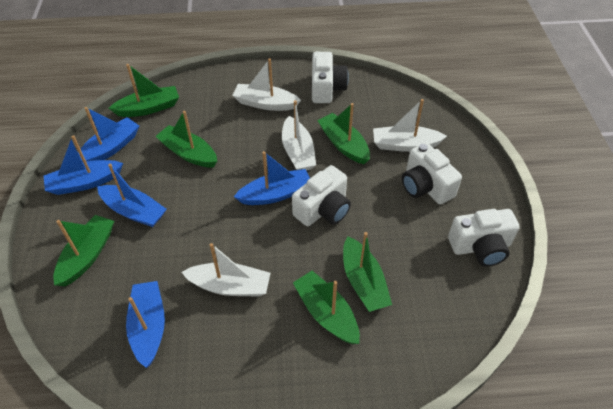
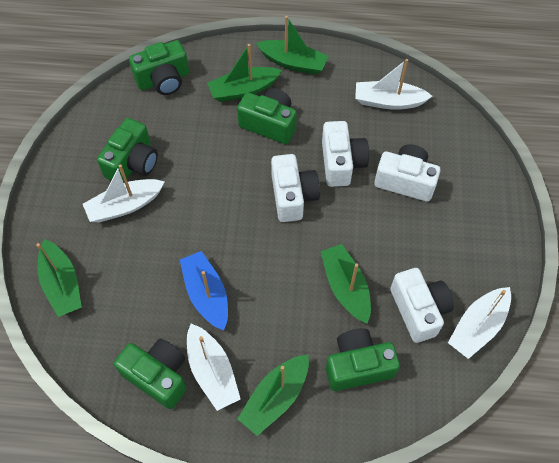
blue boat: 5 -> 1
green boat: 6 -> 5
green camera: 0 -> 5

